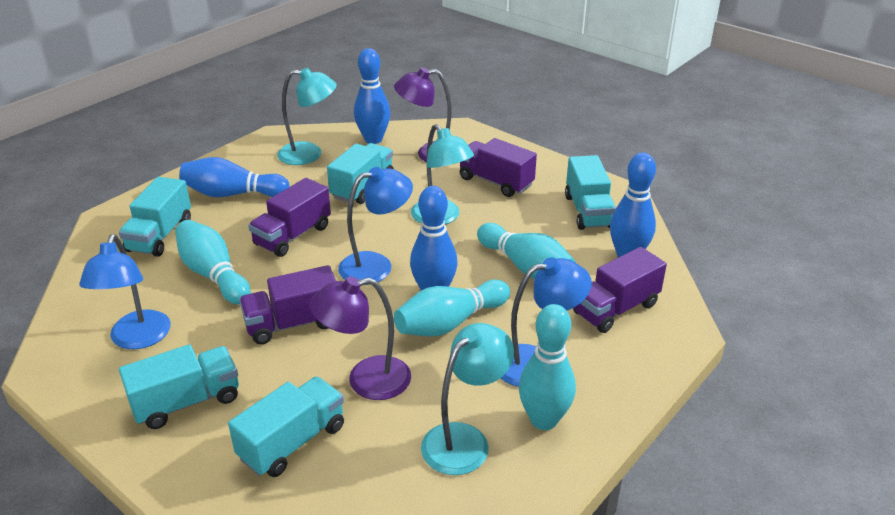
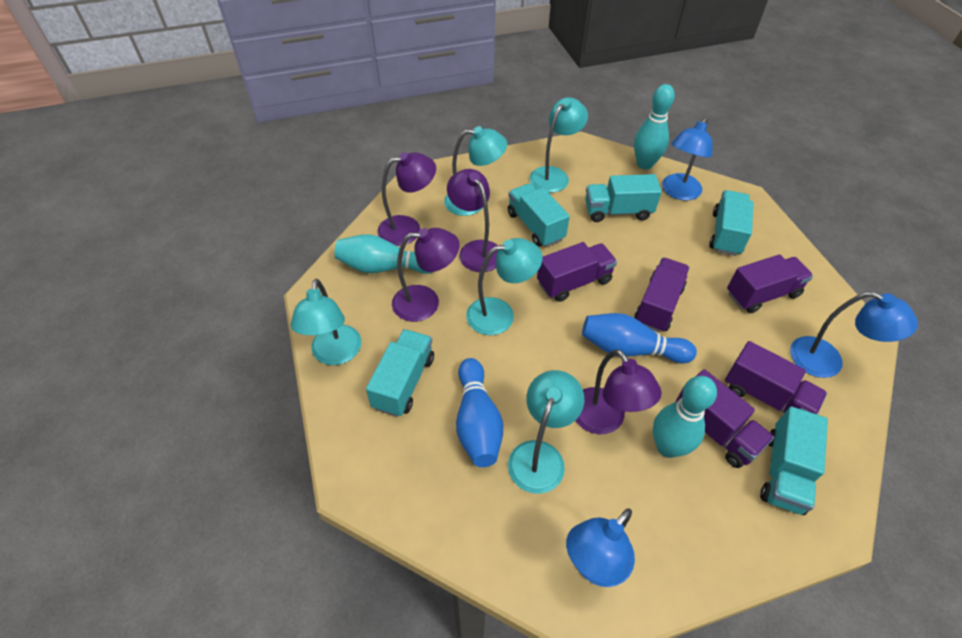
blue bowling pin: 4 -> 2
purple lamp: 2 -> 4
purple truck: 4 -> 5
turquoise bowling pin: 4 -> 3
turquoise lamp: 3 -> 5

